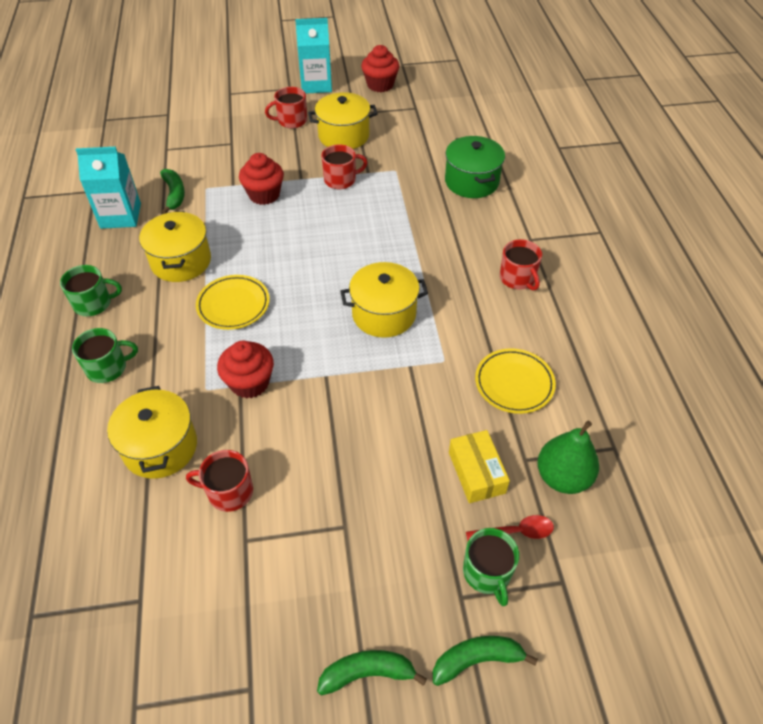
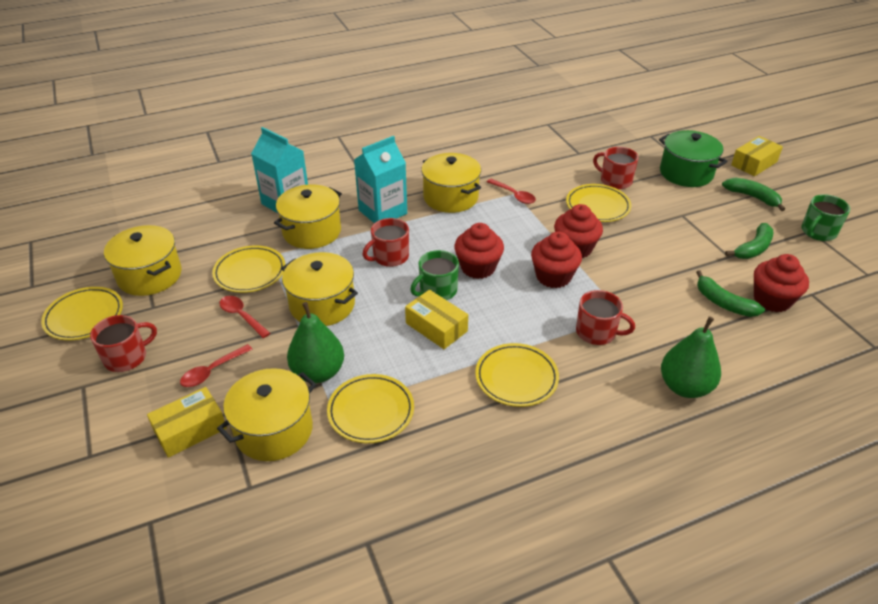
green mug: 3 -> 2
green pear: 1 -> 2
red cupcake: 3 -> 4
red spoon: 1 -> 3
yellow box: 1 -> 3
yellow plate: 2 -> 5
yellow pot: 4 -> 5

